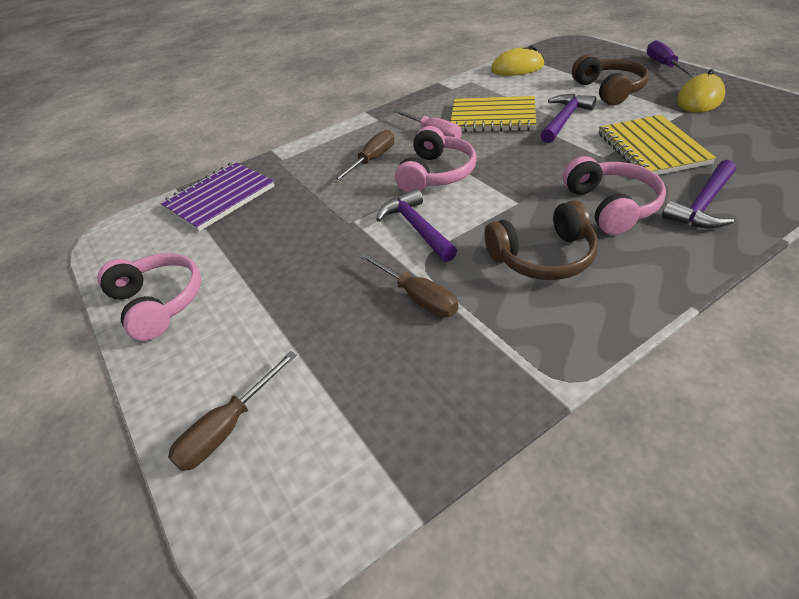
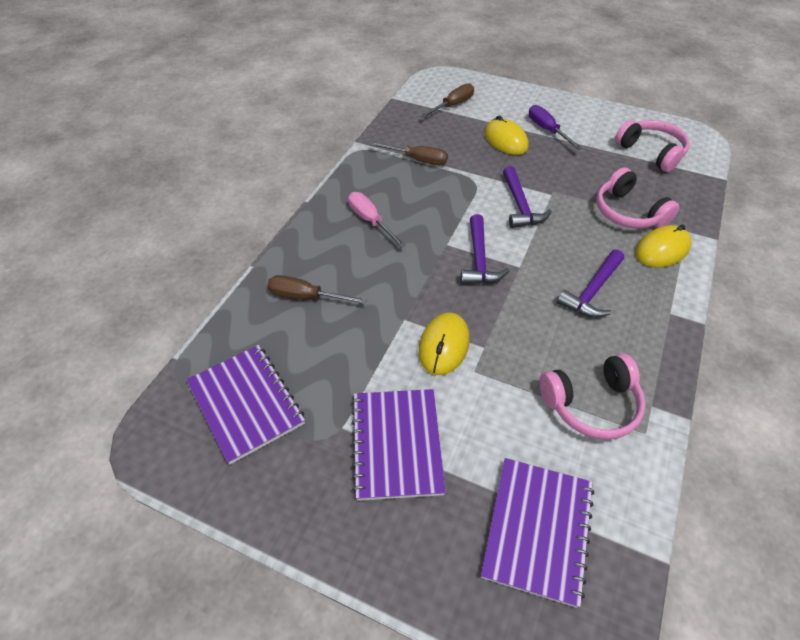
brown headphones: 2 -> 0
purple notebook: 1 -> 3
yellow mouse: 2 -> 3
yellow notebook: 2 -> 0

